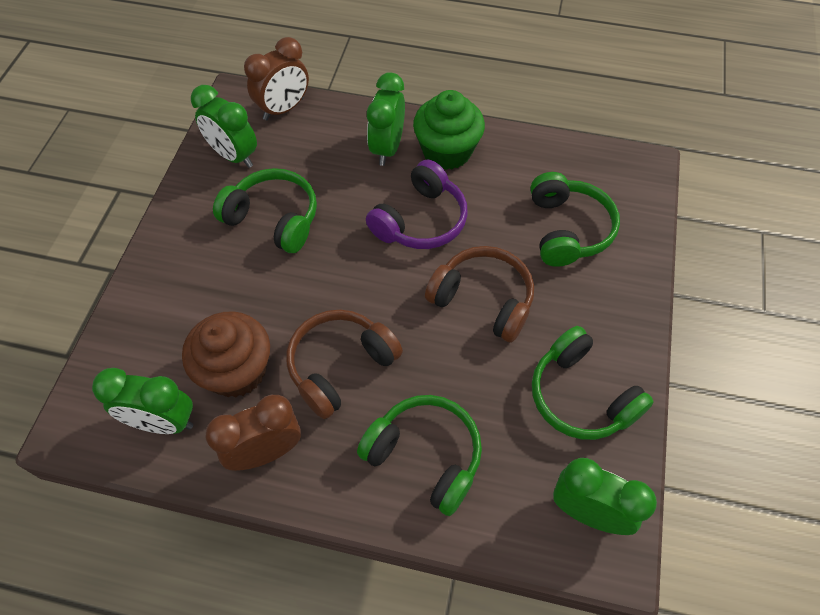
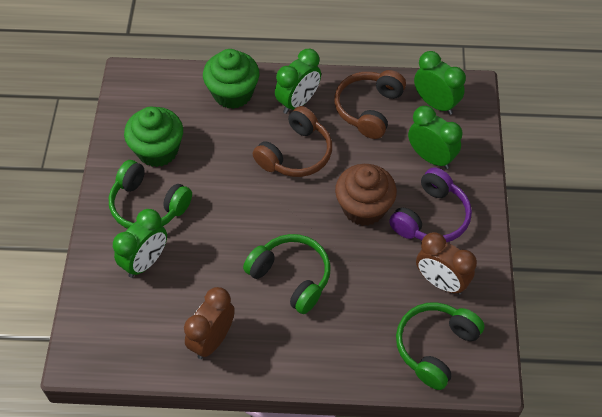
green cupcake: 1 -> 2
green headphones: 4 -> 3

